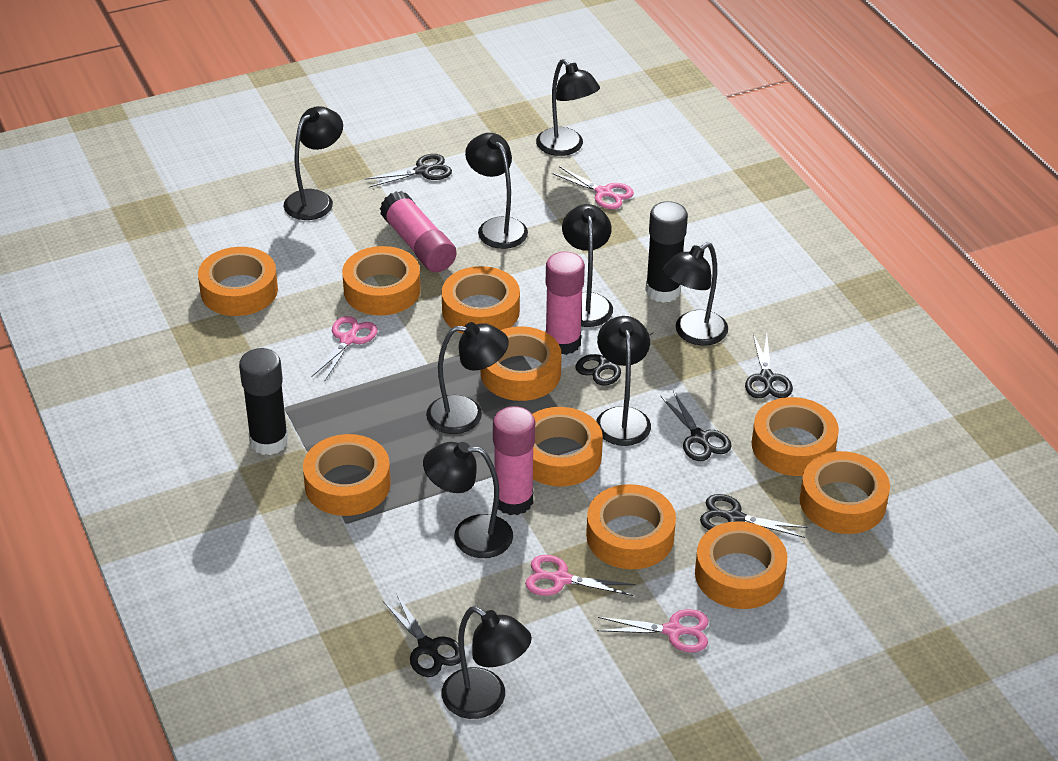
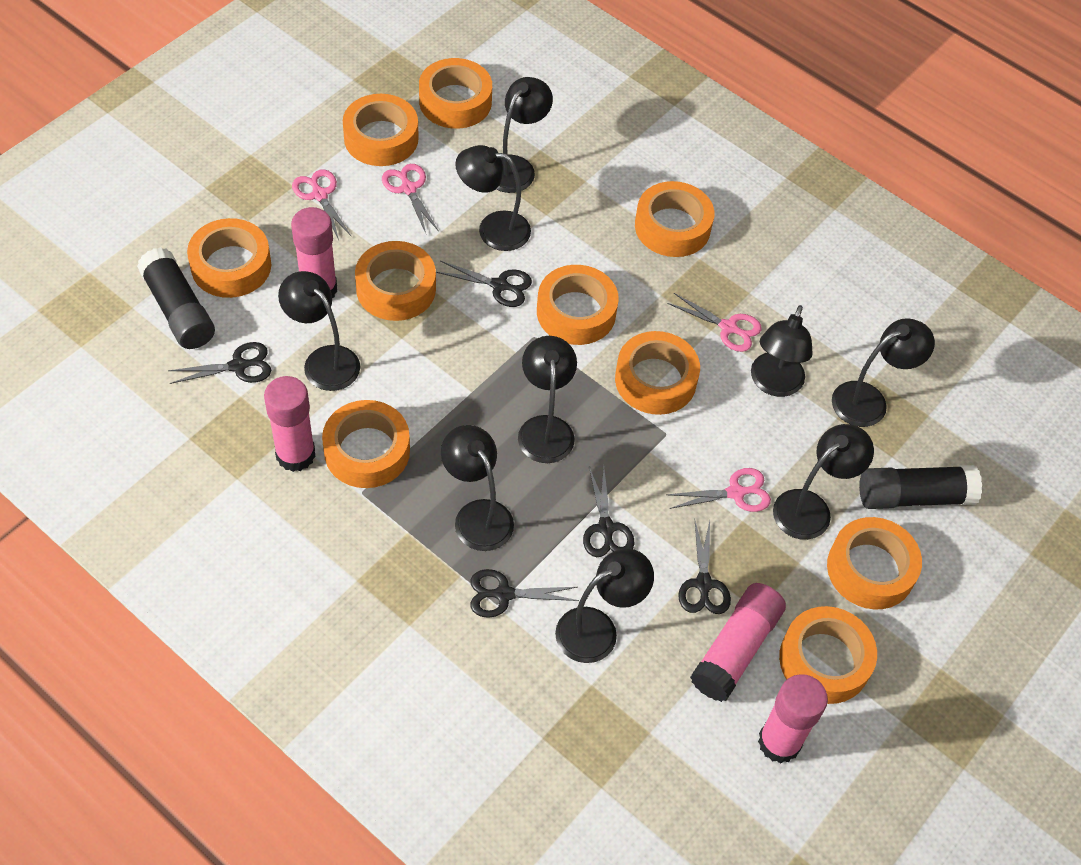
black scissors: 6 -> 5
pink glue stick: 3 -> 4

